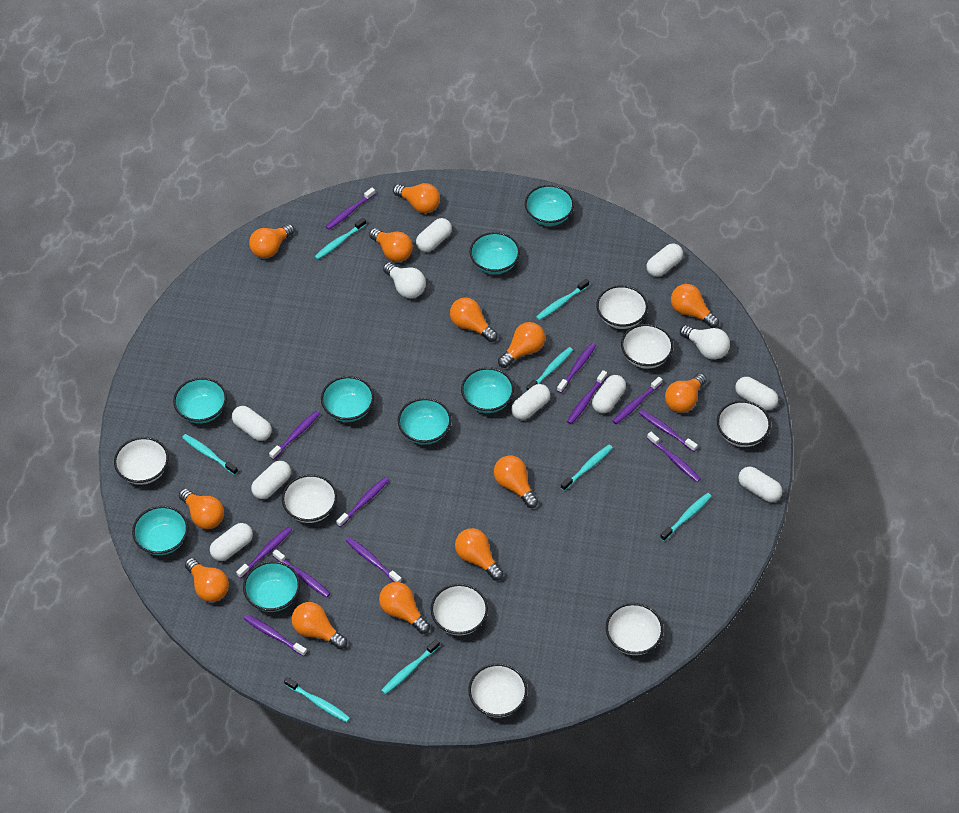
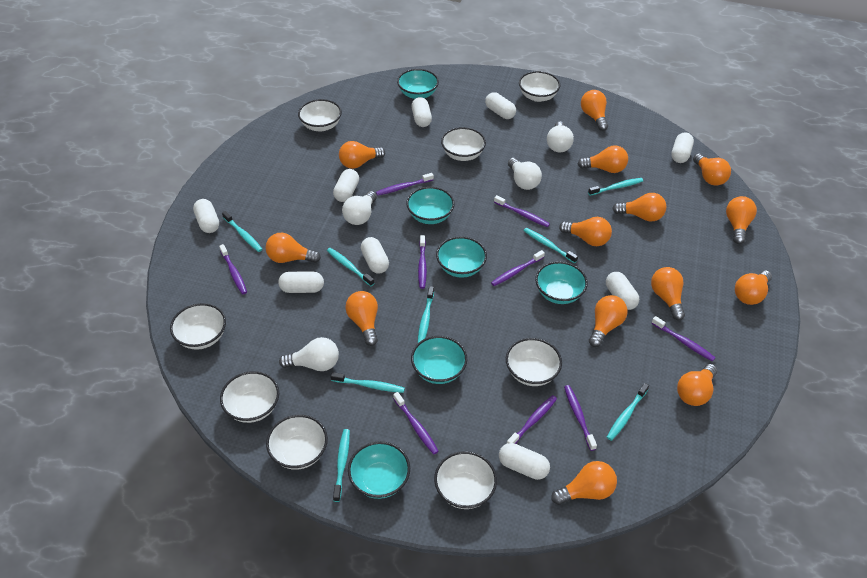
orange light bulb: 13 -> 14
purple toothbrush: 12 -> 9
turquoise bowl: 8 -> 6
white light bulb: 2 -> 4

